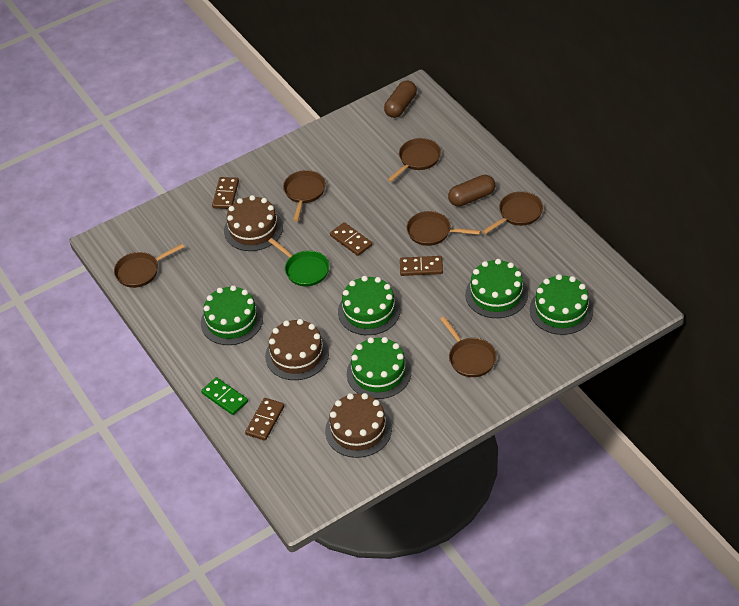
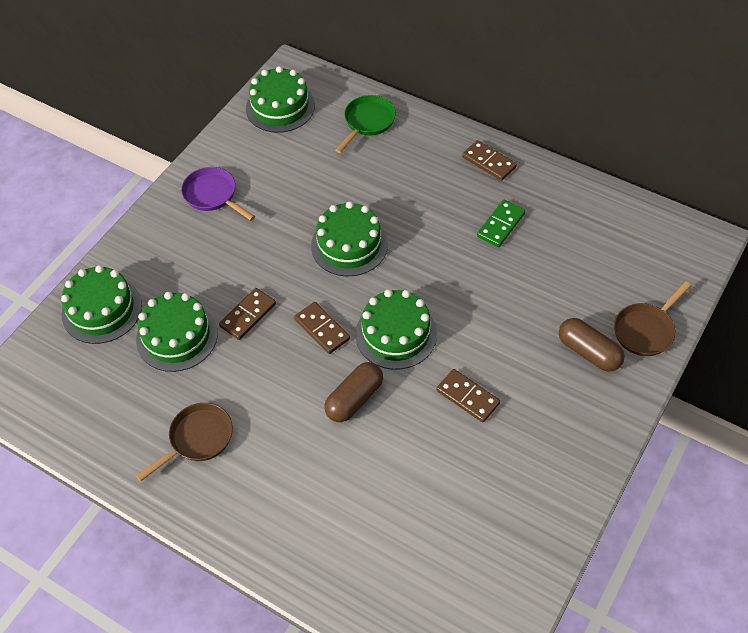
brown cake: 3 -> 0
brown pan: 6 -> 2
purple pan: 0 -> 1

